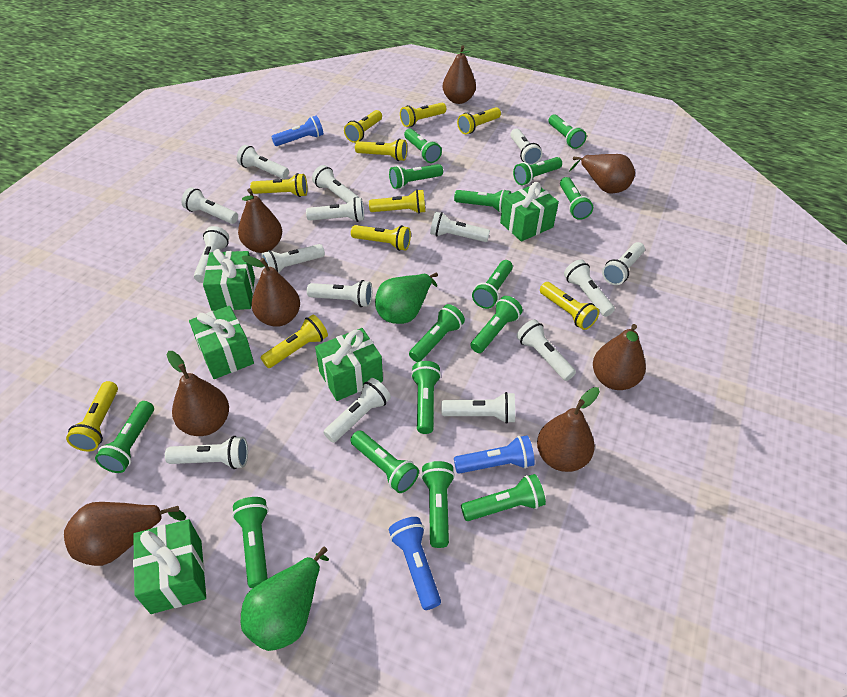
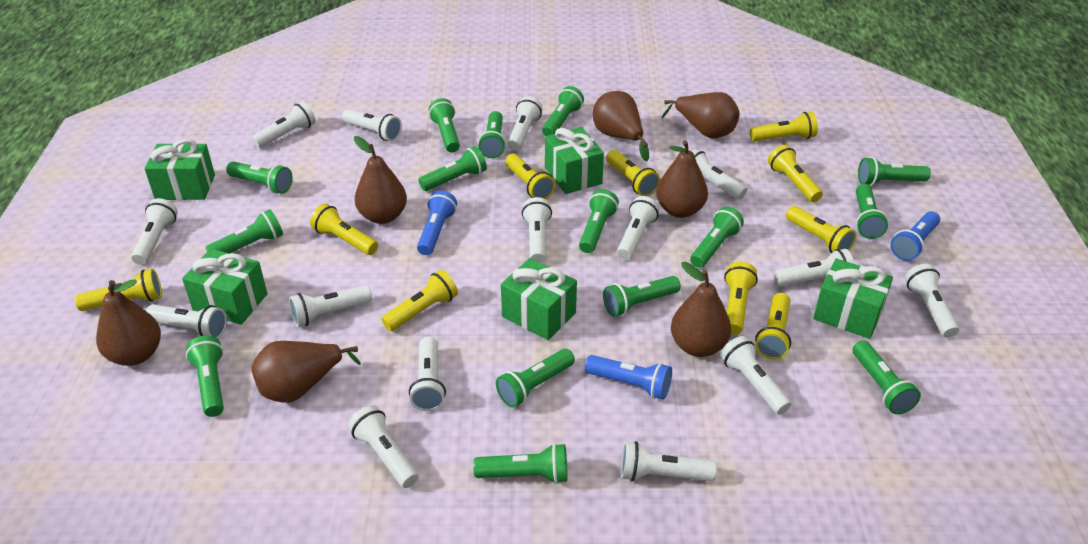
brown pear: 8 -> 7
green pear: 2 -> 0

